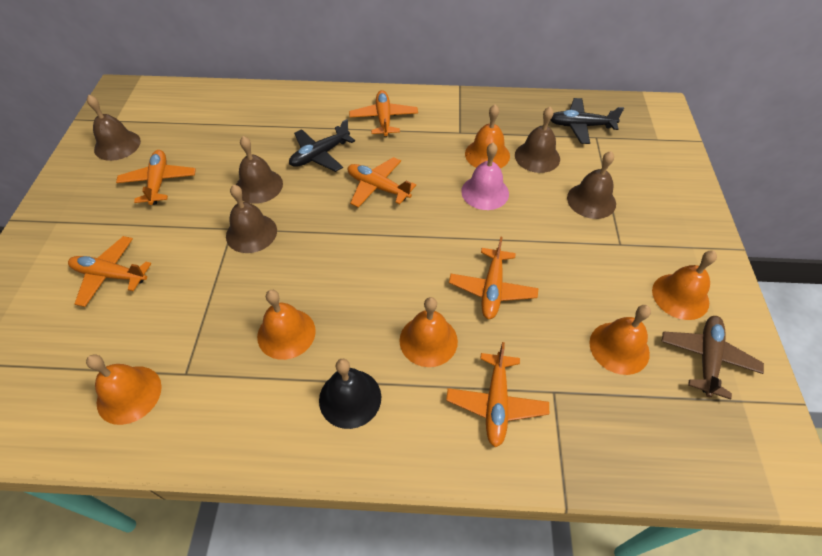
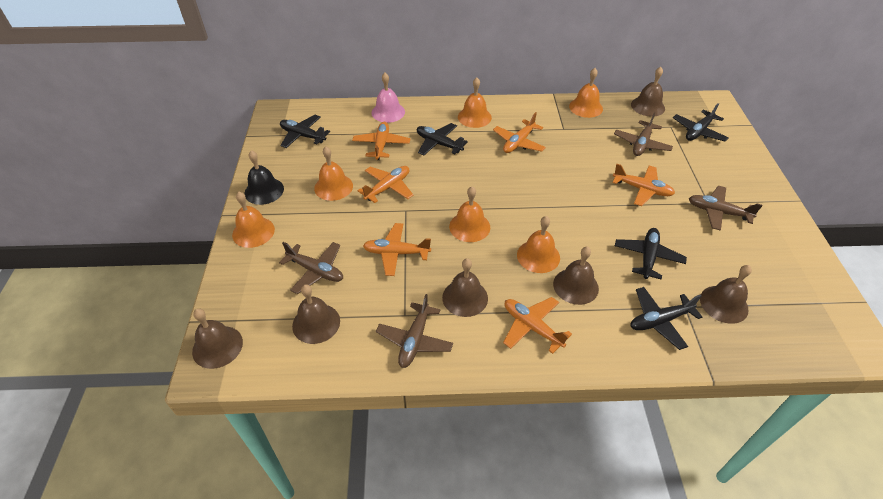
black plane: 2 -> 5
brown bell: 5 -> 6
brown plane: 1 -> 4

